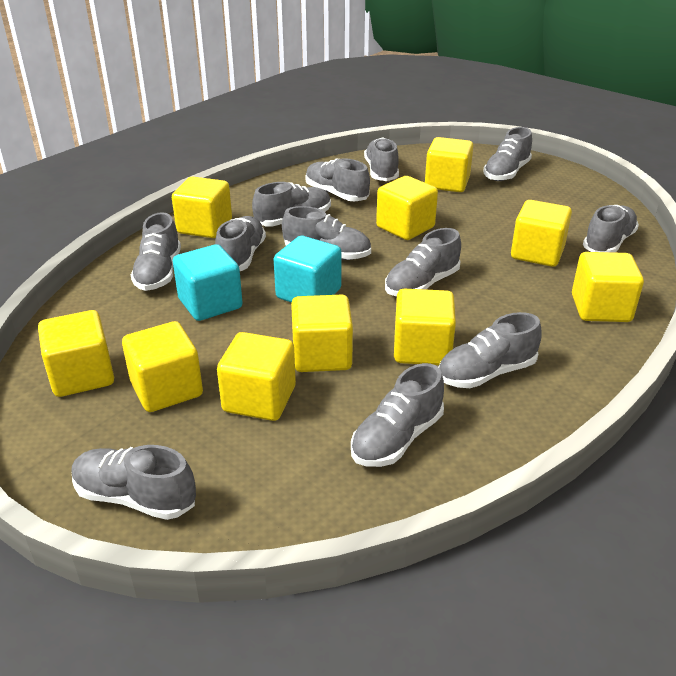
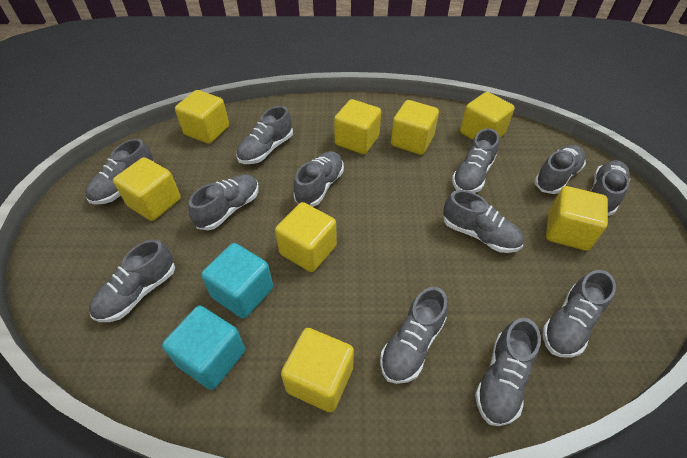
yellow cube: 10 -> 8

